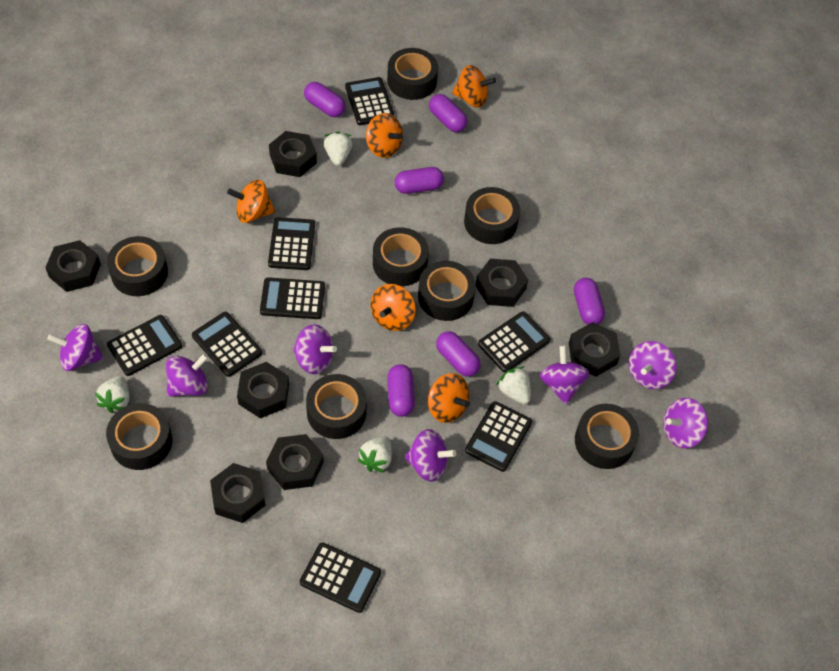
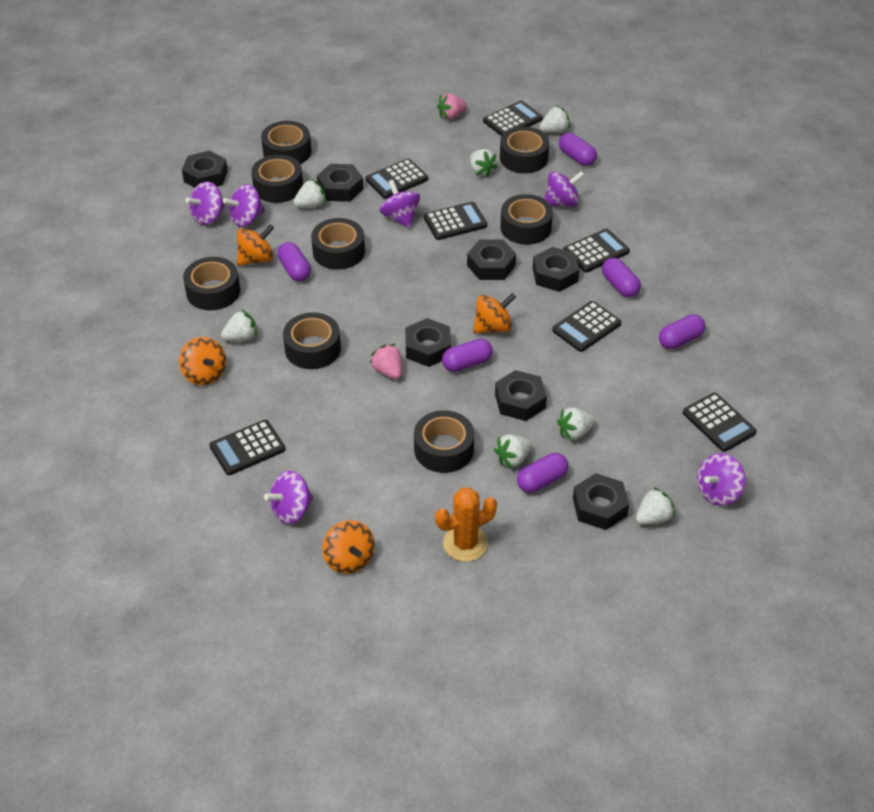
black calculator: 8 -> 7
orange cactus: 0 -> 1
orange spinning top: 5 -> 4
pink strawberry: 0 -> 2
purple spinning top: 7 -> 6
white strawberry: 4 -> 7

